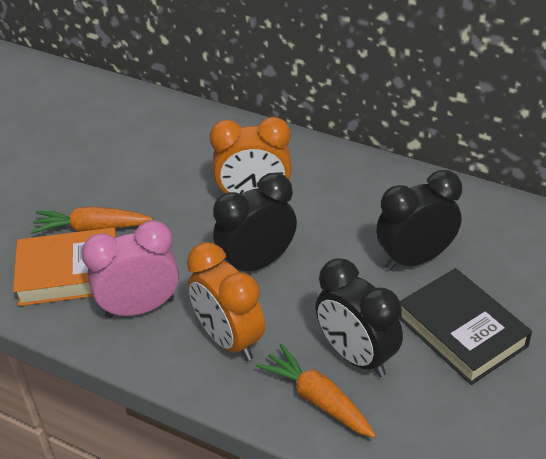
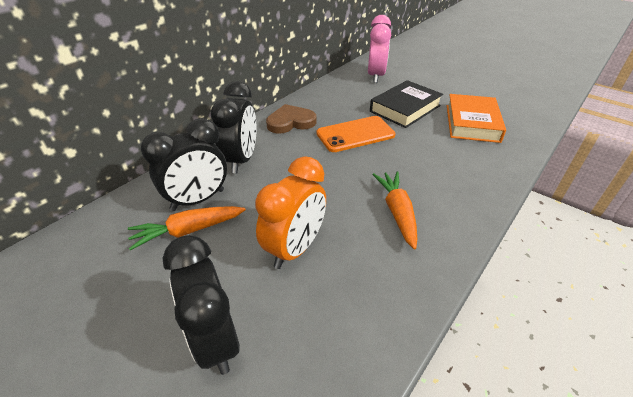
brown heart: 0 -> 1
orange clock: 2 -> 1
orange phone: 0 -> 1

